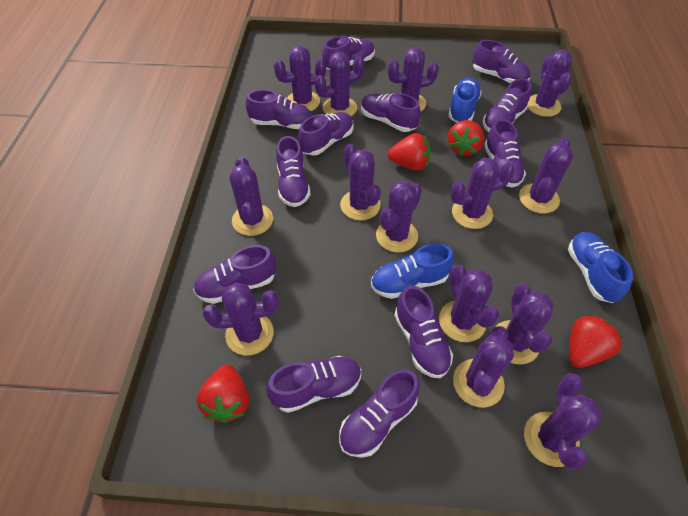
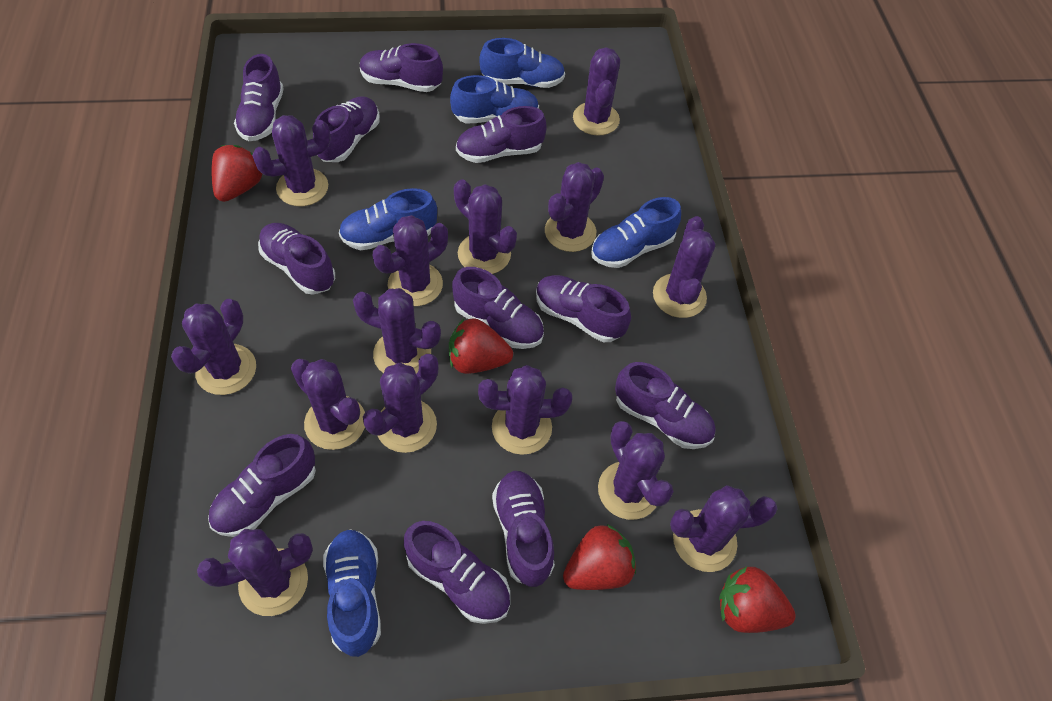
blue shoe: 3 -> 5
purple shoe: 12 -> 11

